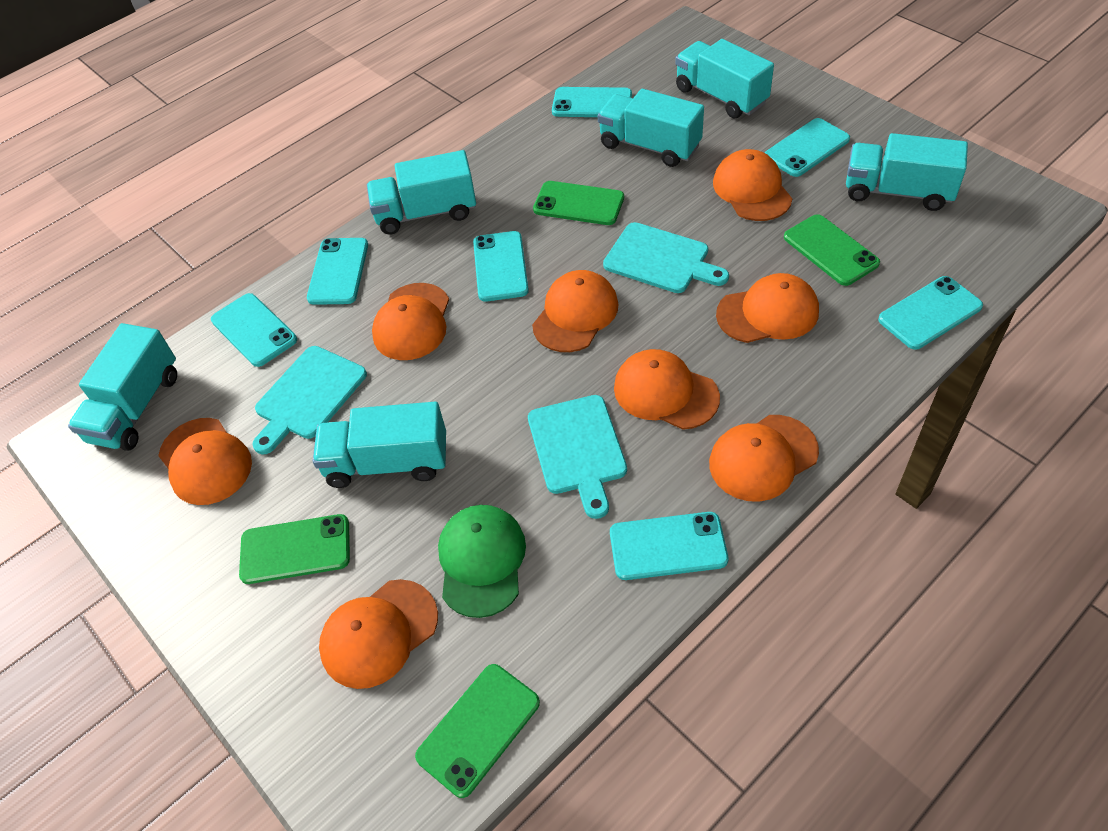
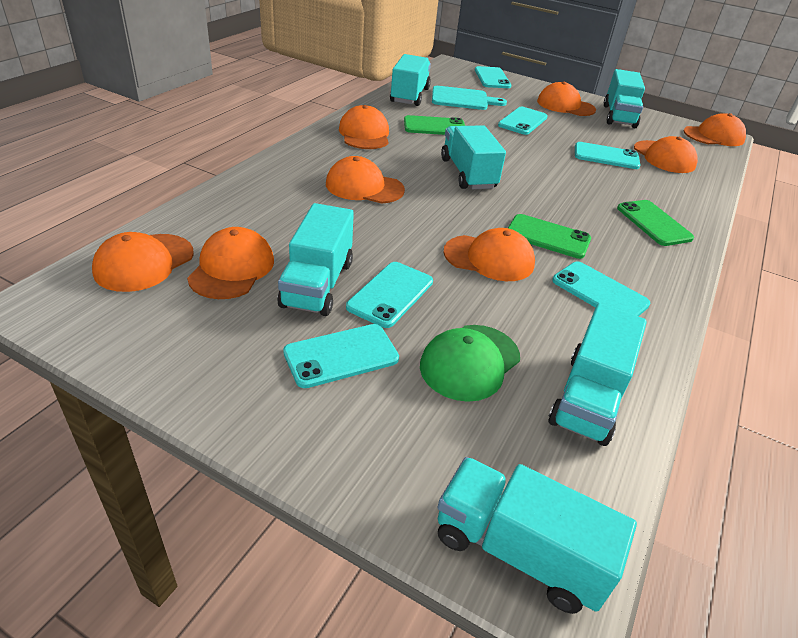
green phone: 4 -> 3
turquoise cutting board: 3 -> 1
turquoise phone: 7 -> 6

